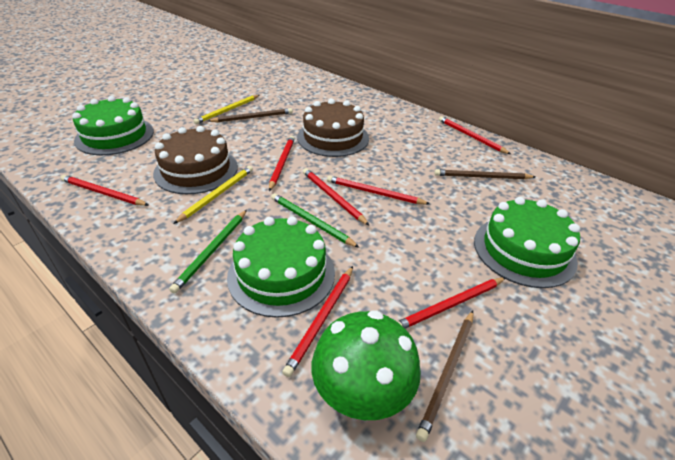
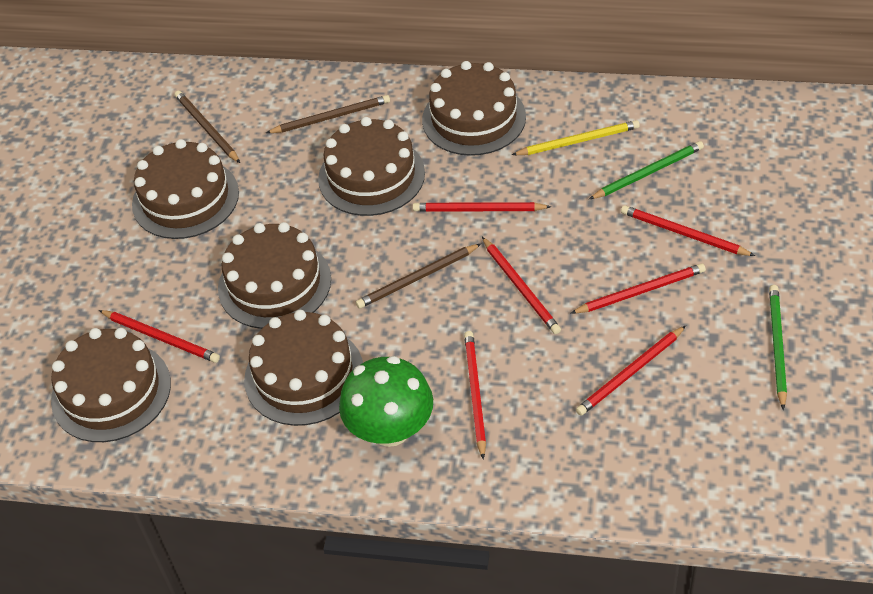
brown cake: 2 -> 6
green cake: 3 -> 0
yellow pencil: 2 -> 1

